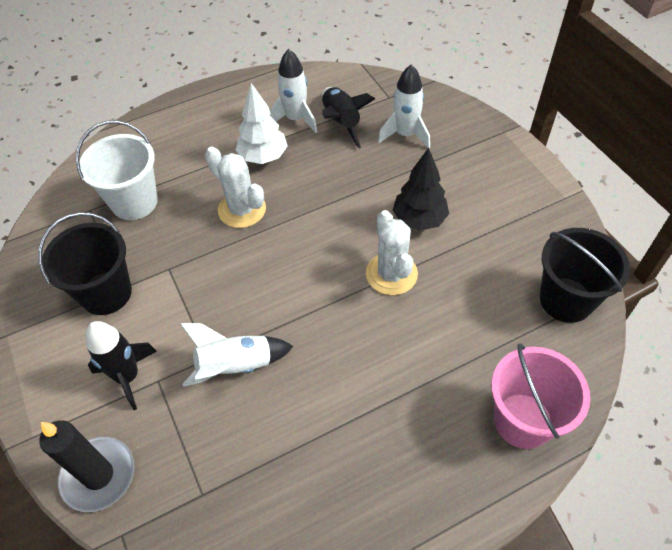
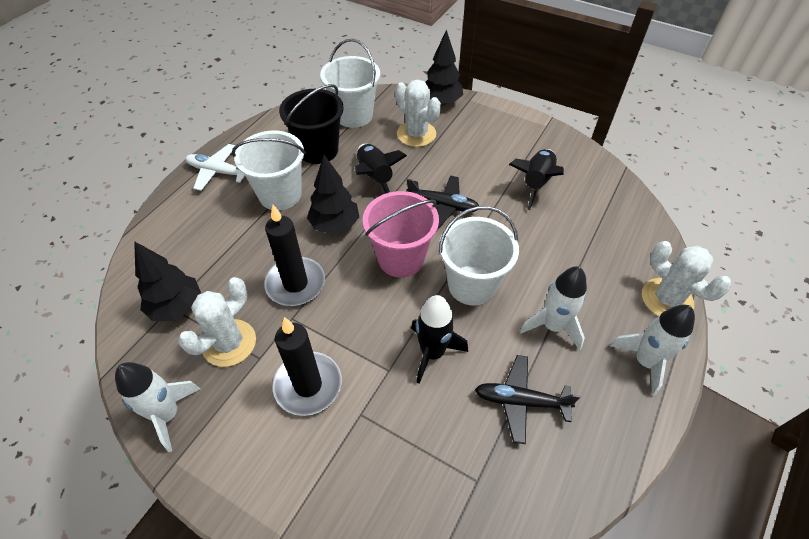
black bucket: 2 -> 1
black candle: 1 -> 2
black plane: 0 -> 2
black rocket: 2 -> 3
black tree: 1 -> 3
white bucket: 1 -> 3
white cactus: 2 -> 3
white plane: 0 -> 1
white tree: 1 -> 0

